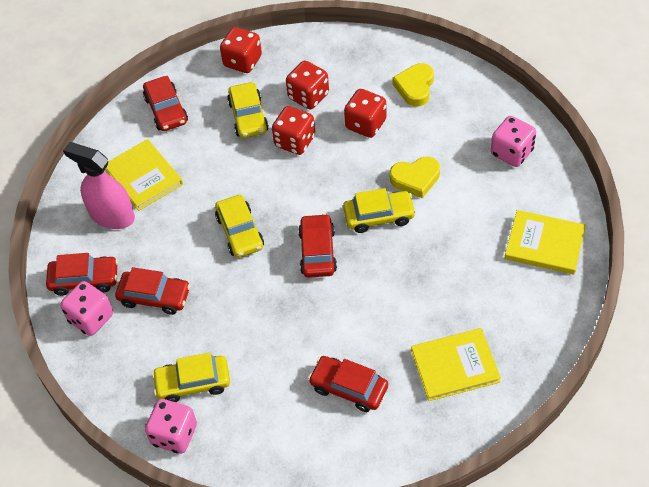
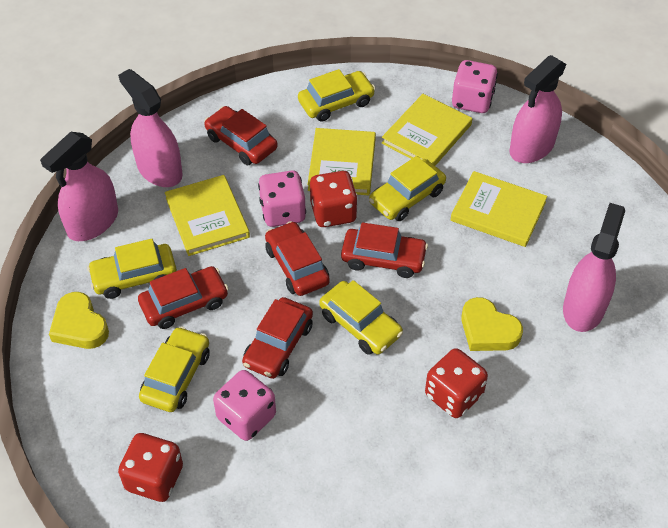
pink spray bottle: 1 -> 4
red dice: 4 -> 3
yellow book: 3 -> 4
yellow car: 4 -> 5

